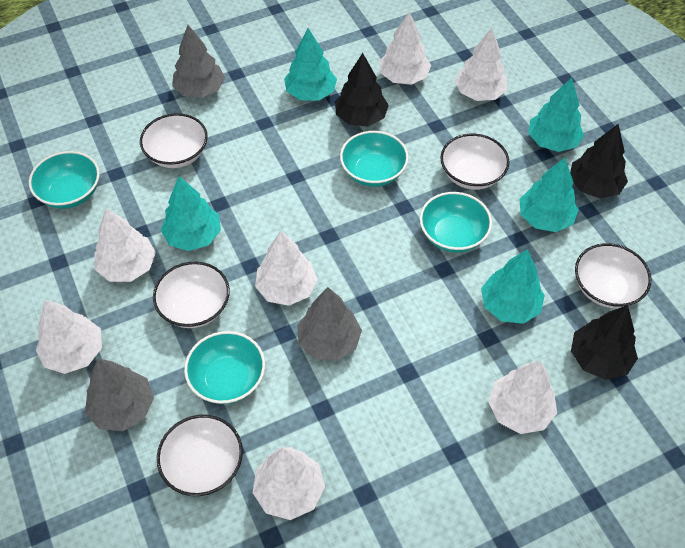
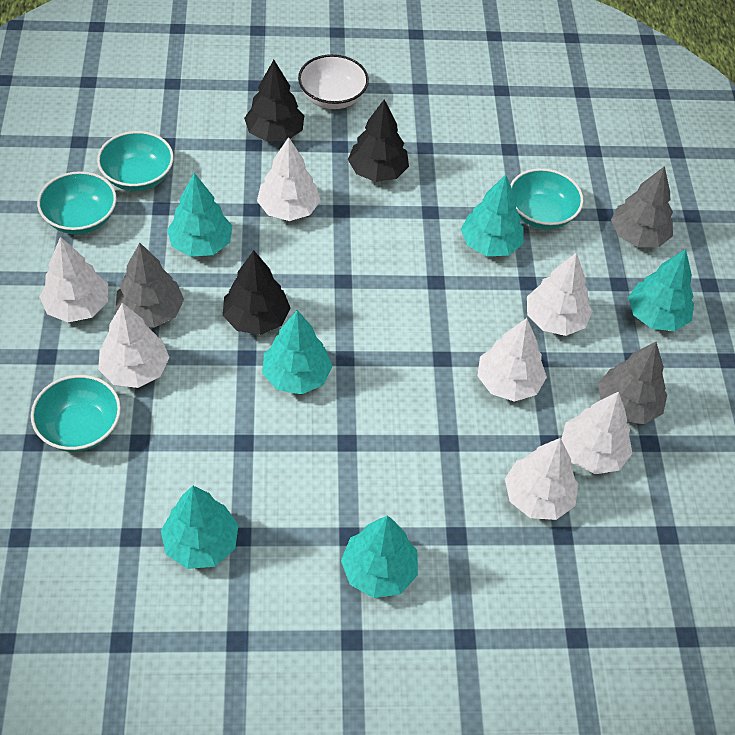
turquoise tree: 5 -> 6
white bowl: 5 -> 1

